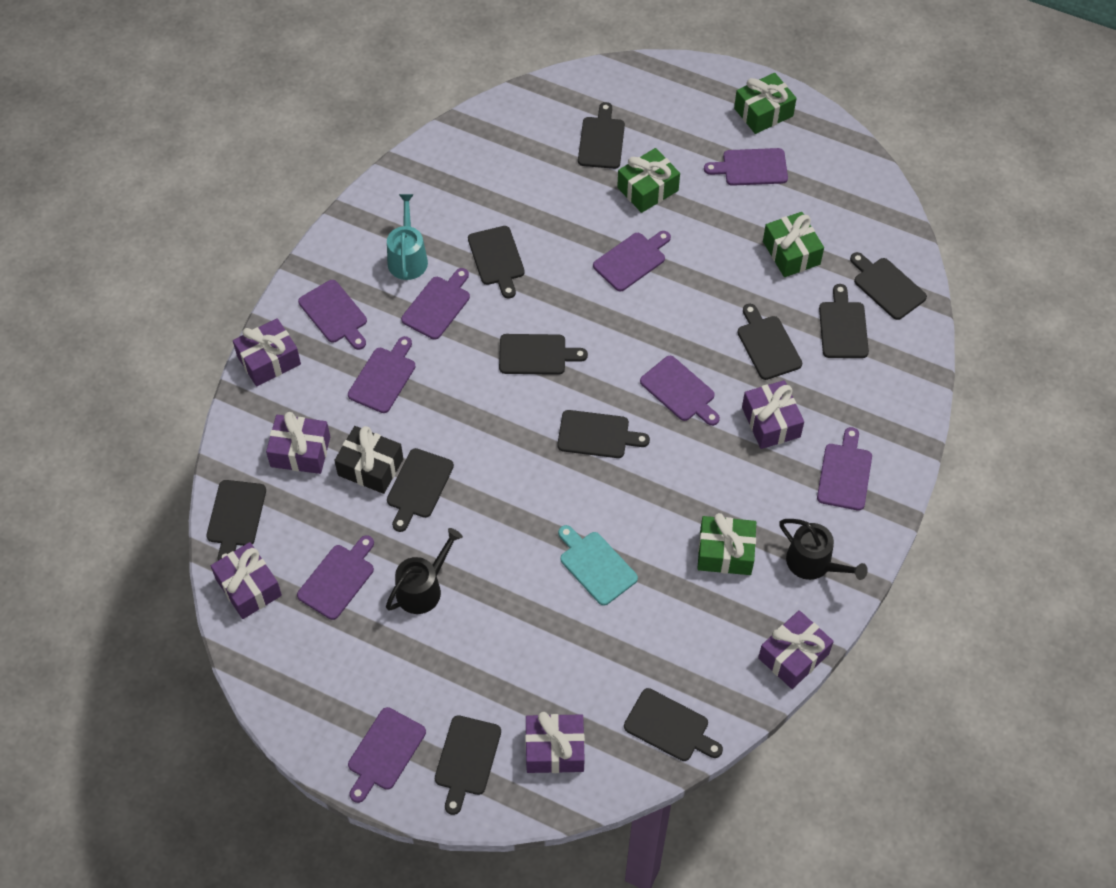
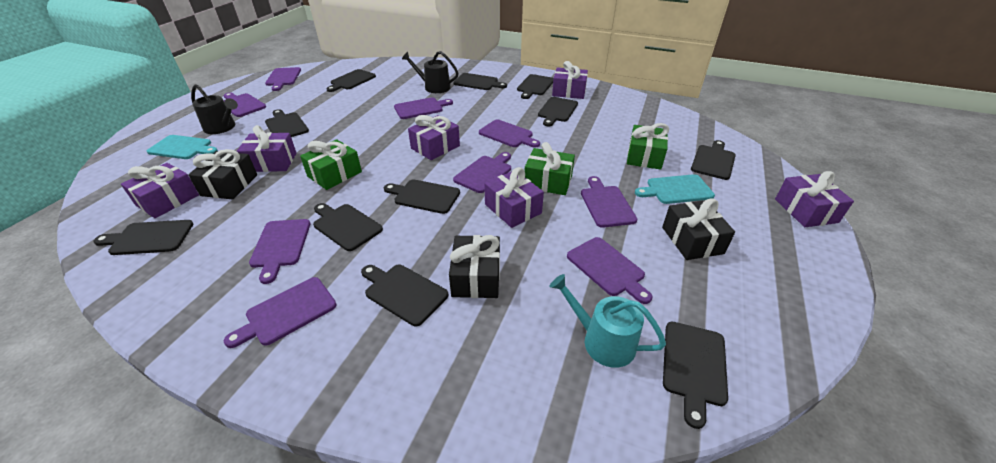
black gift: 1 -> 3
green gift: 4 -> 3
turquoise cutting board: 1 -> 2

